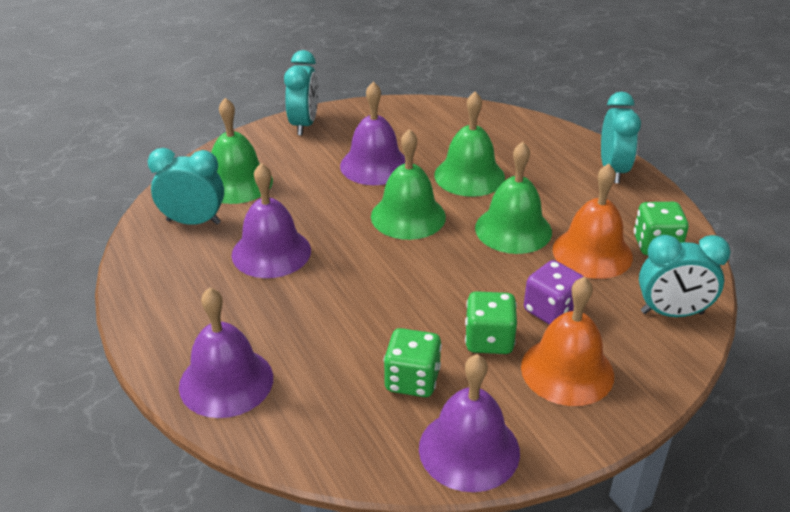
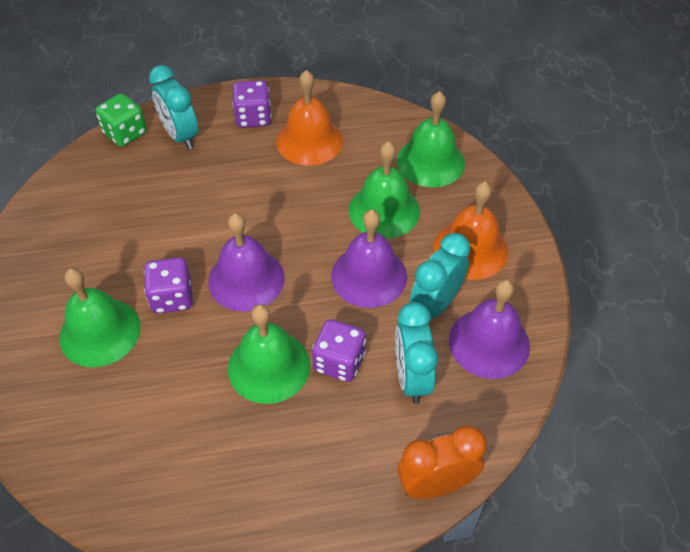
green dice: 3 -> 1
orange clock: 0 -> 1
purple bell: 4 -> 3
purple dice: 1 -> 3
turquoise clock: 4 -> 3

